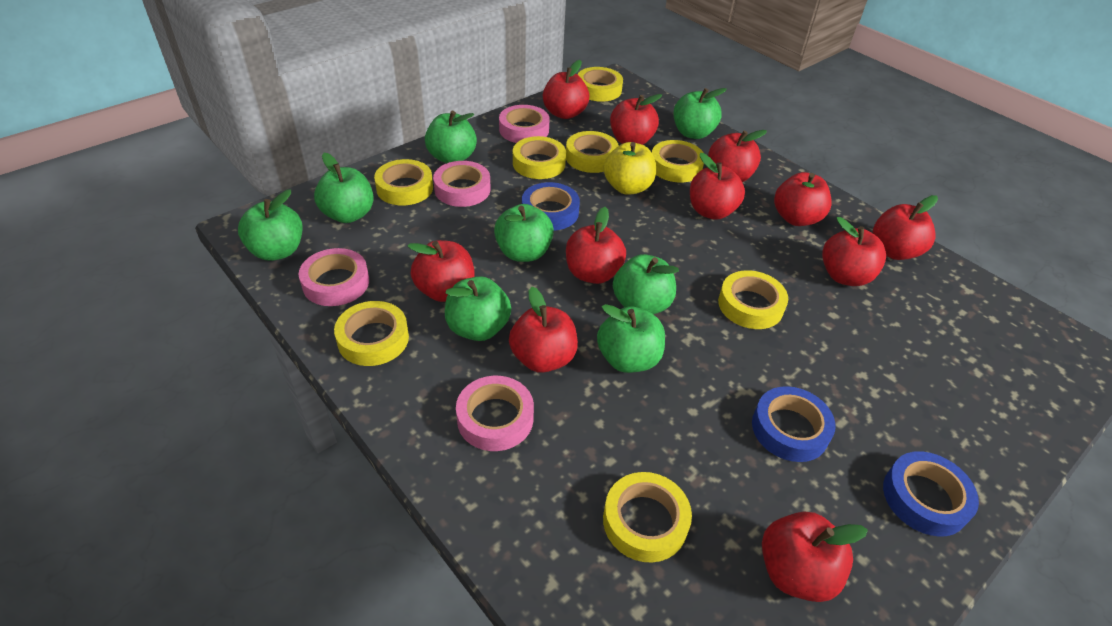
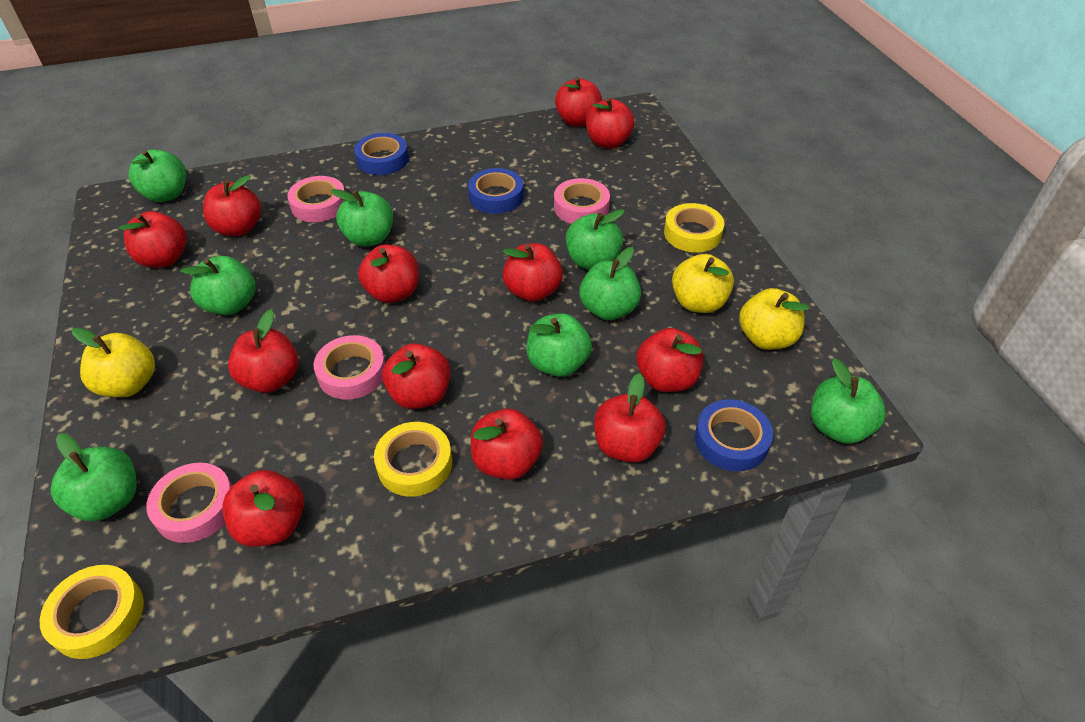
red apple: 11 -> 12
yellow apple: 1 -> 3
yellow tape: 8 -> 3

